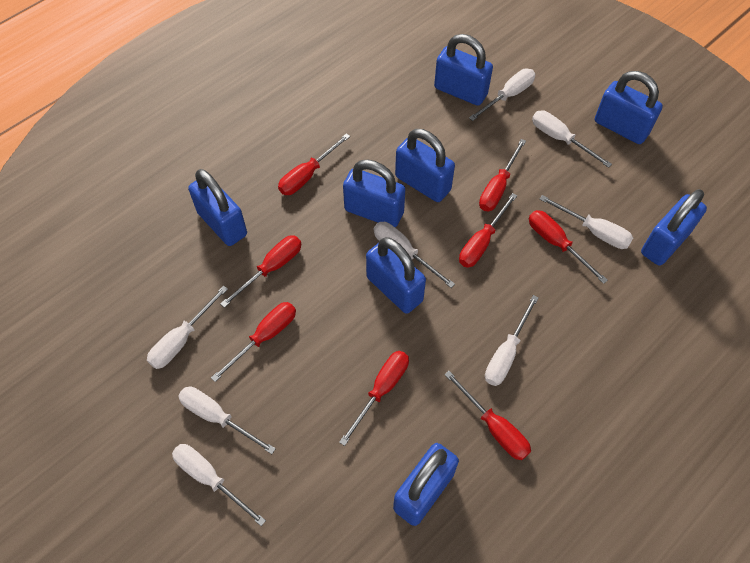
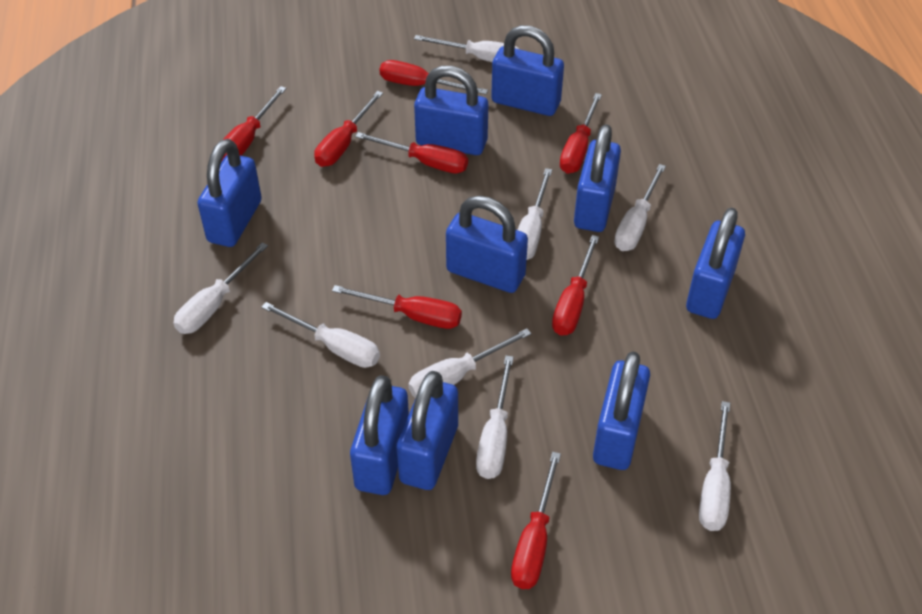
blue padlock: 8 -> 9

